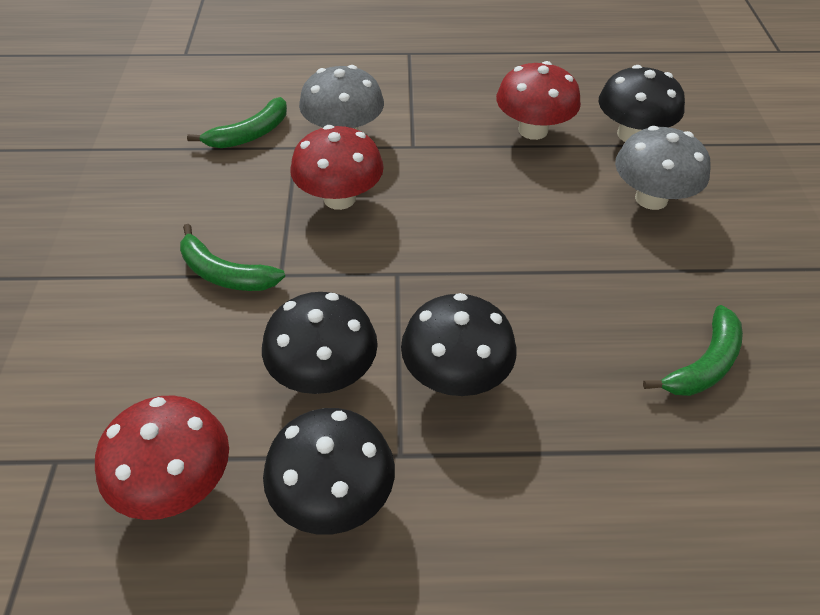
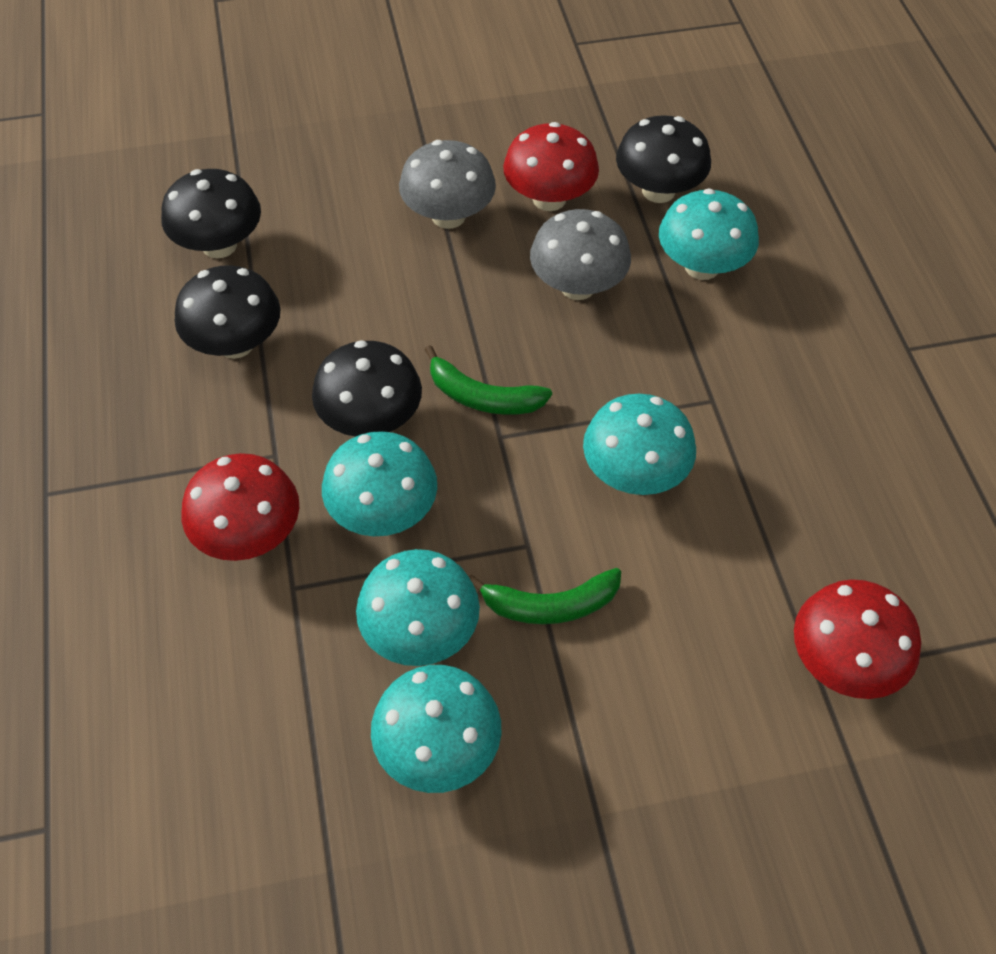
green banana: 3 -> 2
turquoise mushroom: 0 -> 5

